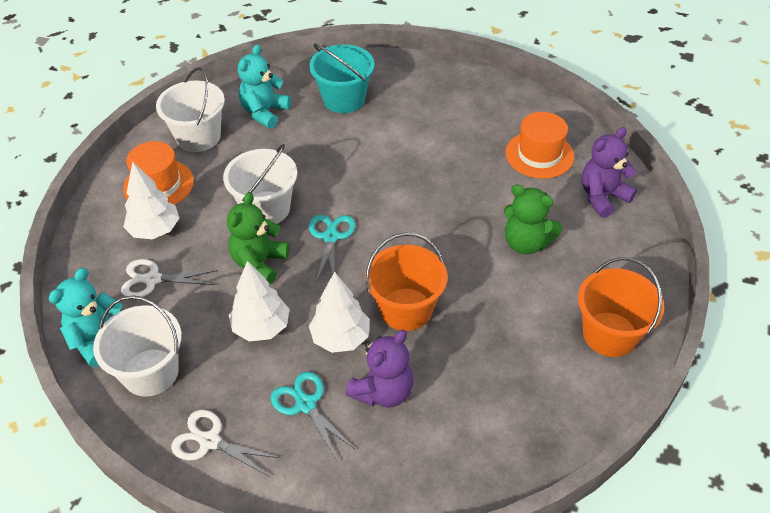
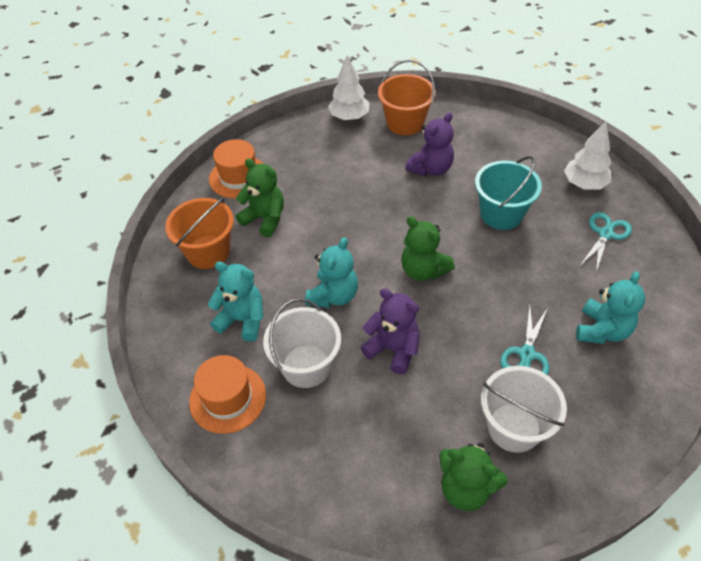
green teddy bear: 2 -> 3
turquoise teddy bear: 2 -> 3
white bucket: 3 -> 2
white scissors: 2 -> 0
white tree: 3 -> 2

